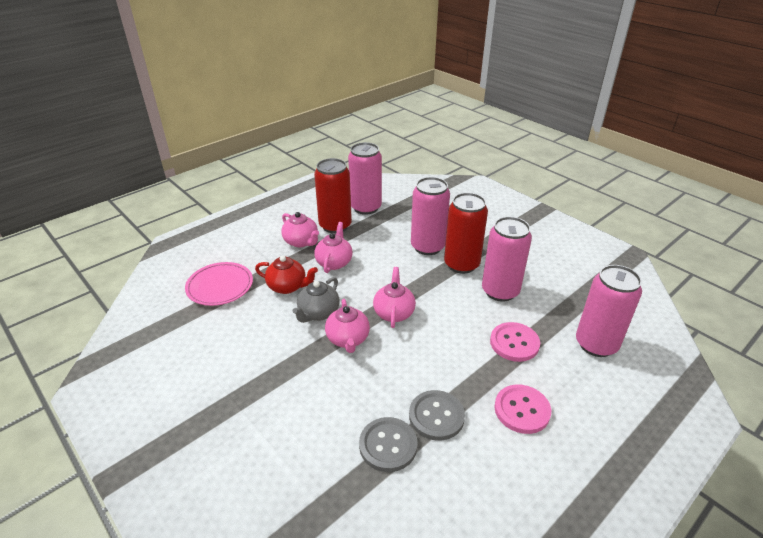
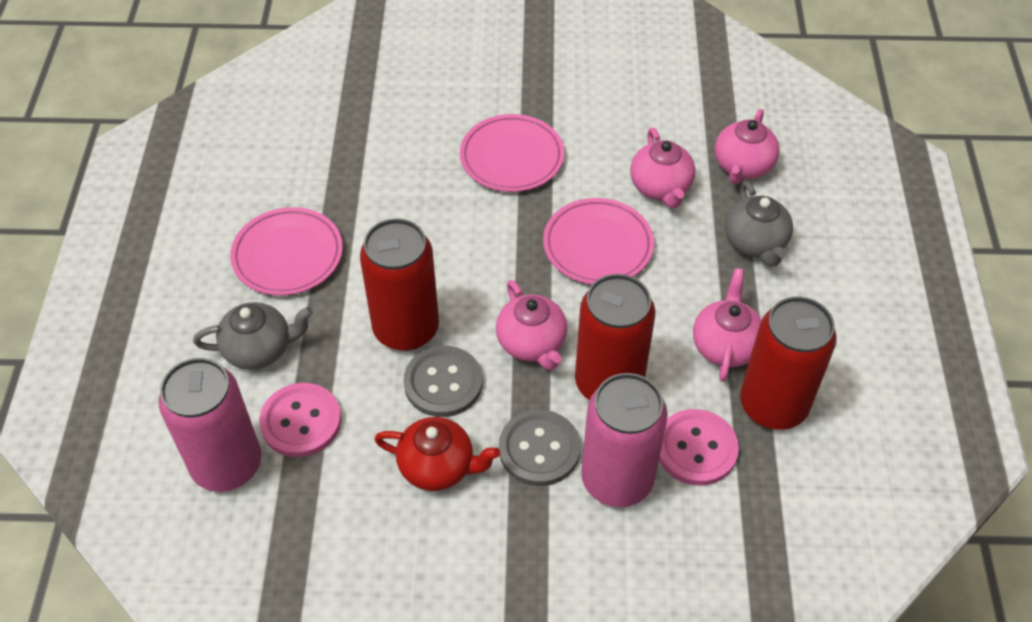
grey teapot: 1 -> 2
pink can: 4 -> 2
pink plate: 1 -> 3
red can: 2 -> 3

